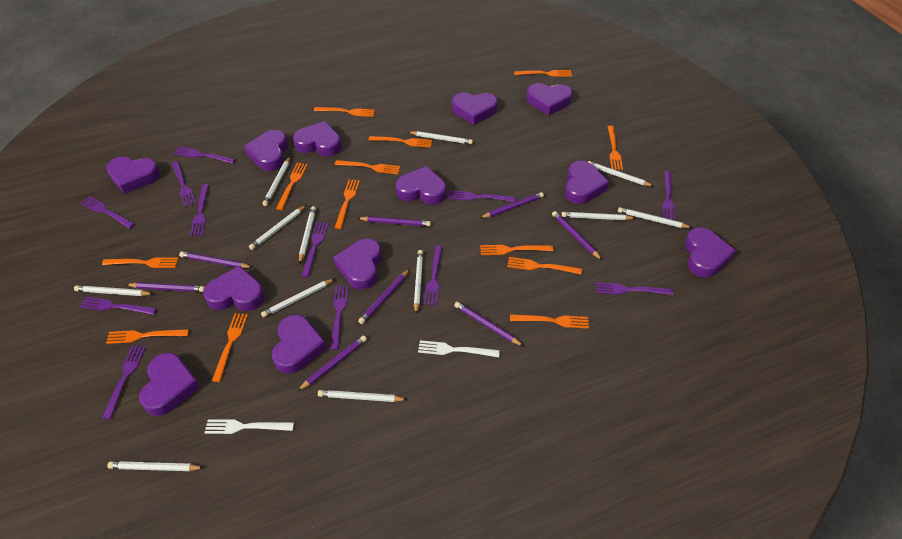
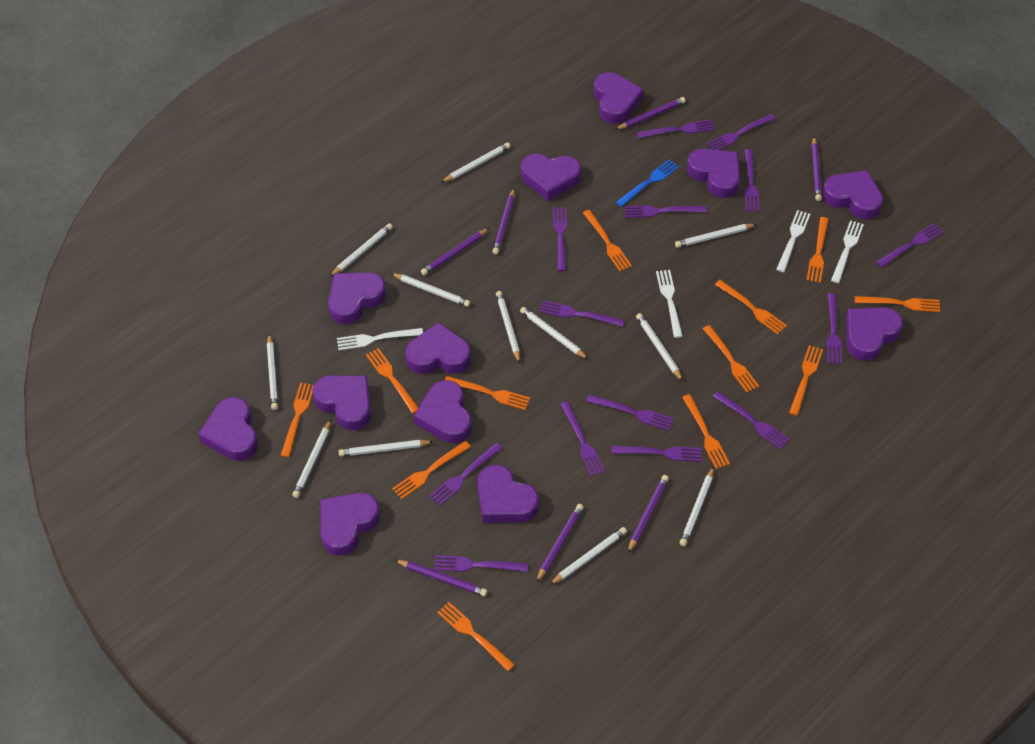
blue fork: 0 -> 1
orange fork: 13 -> 12
purple fork: 12 -> 14
purple pencil: 8 -> 7
white fork: 2 -> 4

